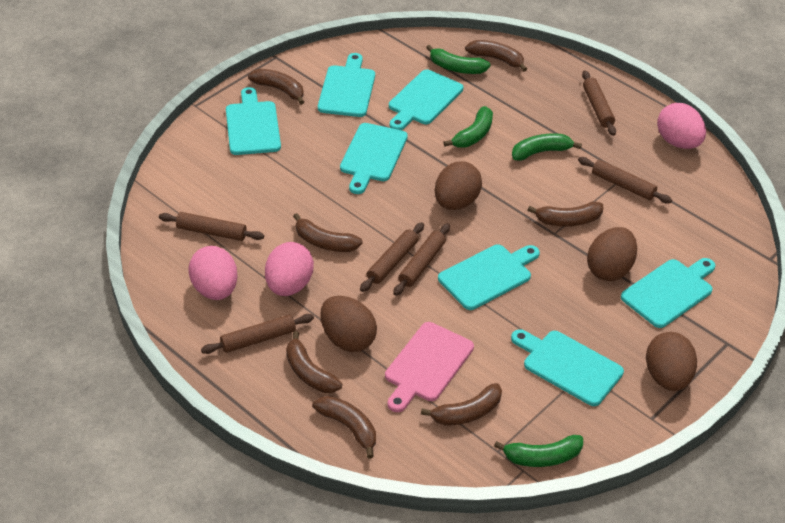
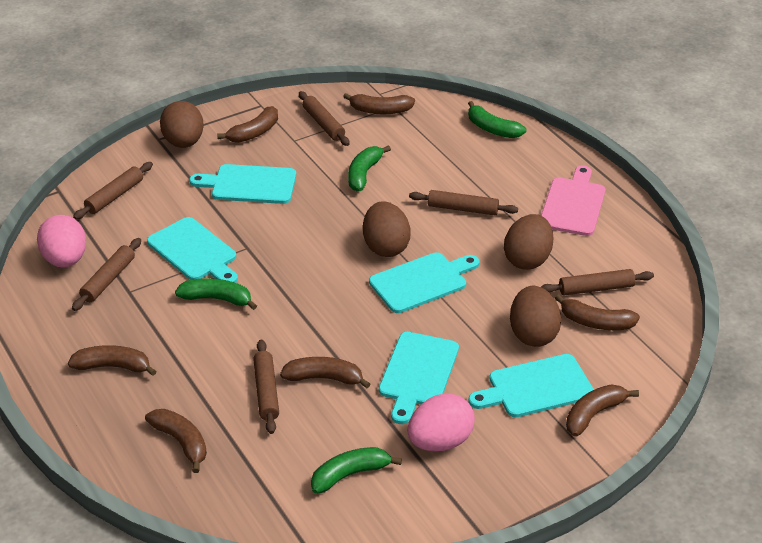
pink egg: 3 -> 2
turquoise cutting board: 7 -> 5

